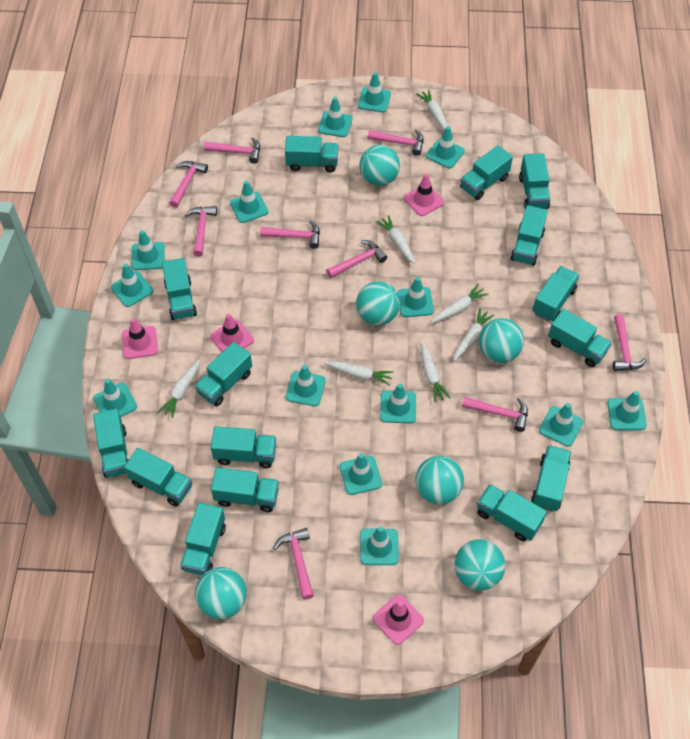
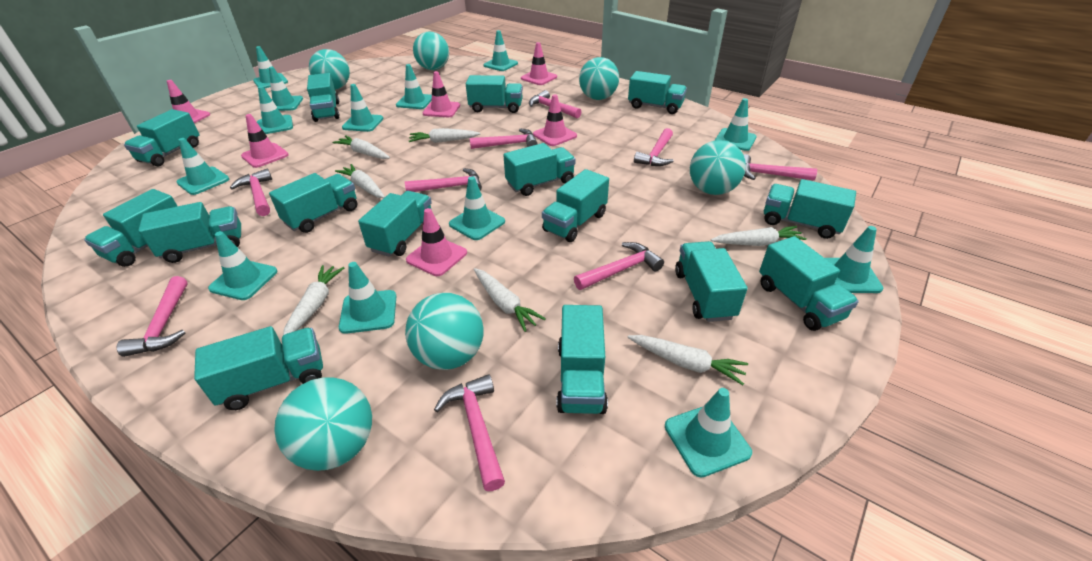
pink traffic cone: 4 -> 6
turquoise traffic cone: 14 -> 13

